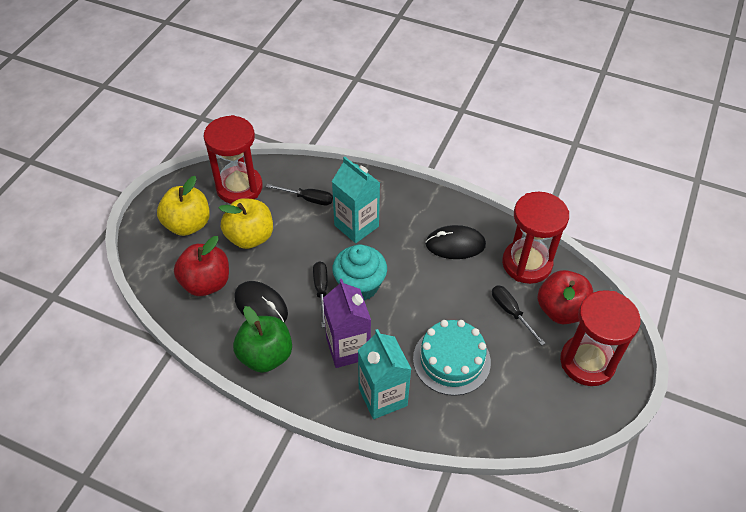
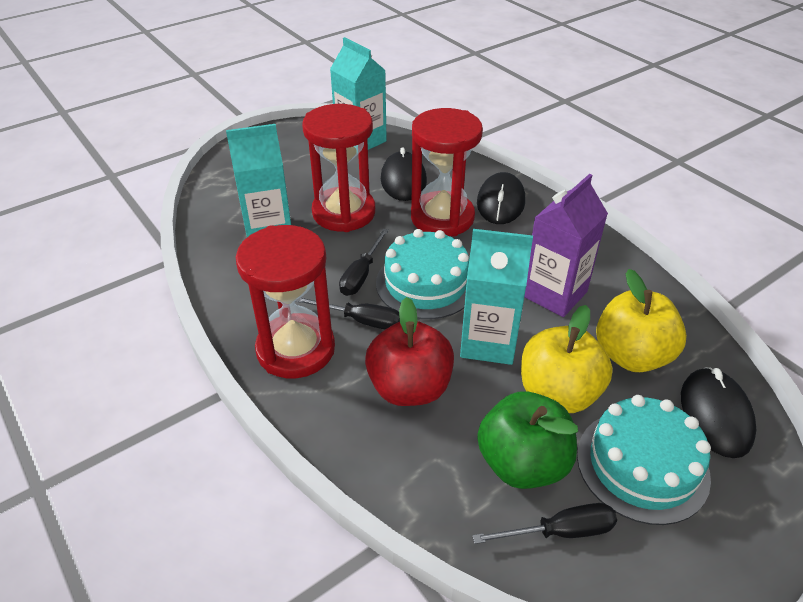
black mouse: 2 -> 3
red apple: 2 -> 1
turquoise cake: 1 -> 2
turquoise carton: 2 -> 3
turquoise cupcake: 1 -> 0

